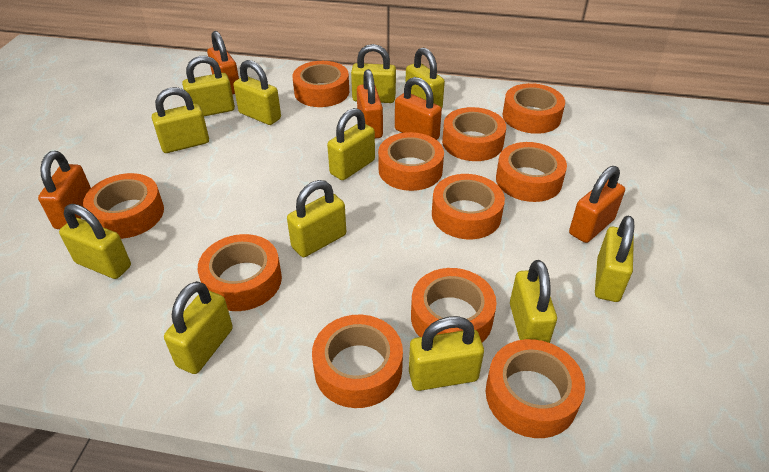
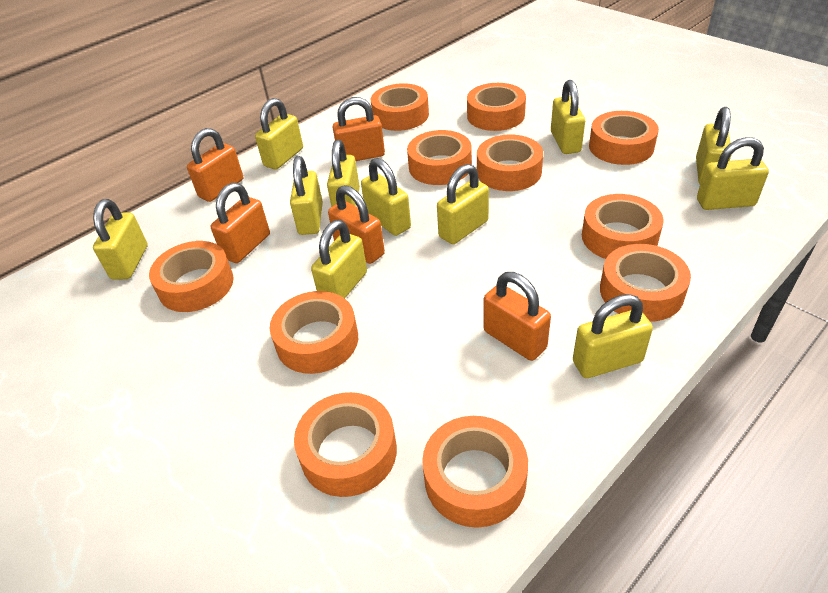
yellow padlock: 12 -> 11

